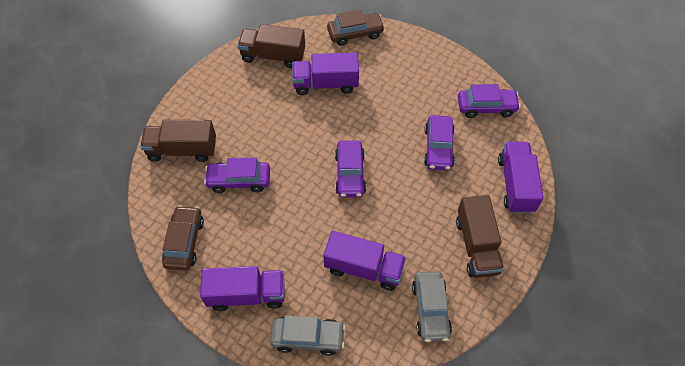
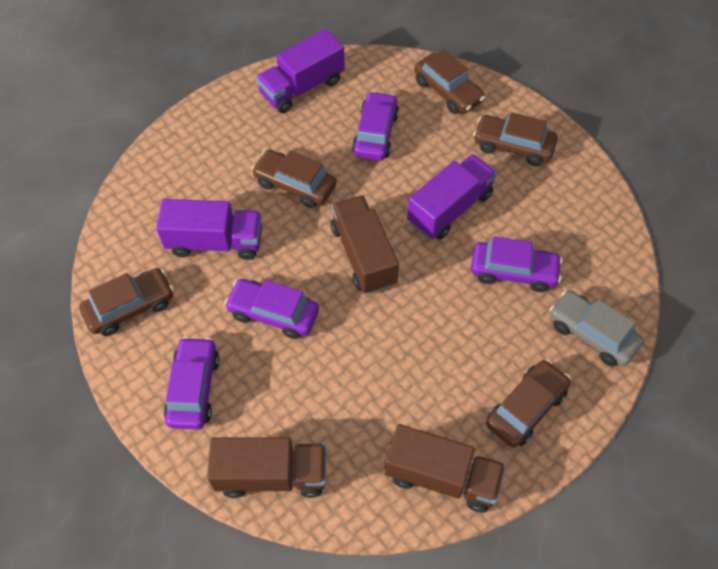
brown car: 2 -> 5
grey car: 2 -> 1
purple truck: 4 -> 3

